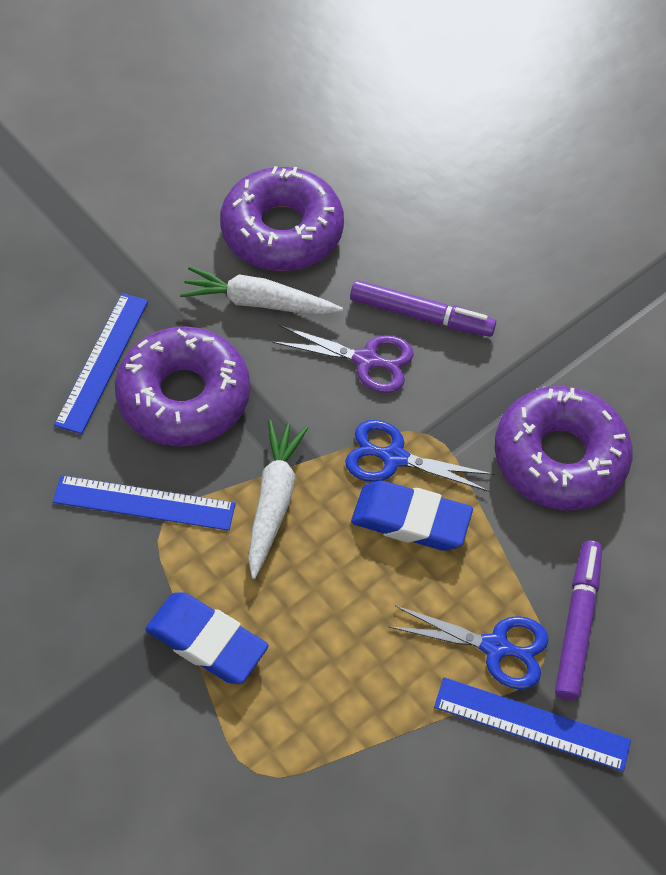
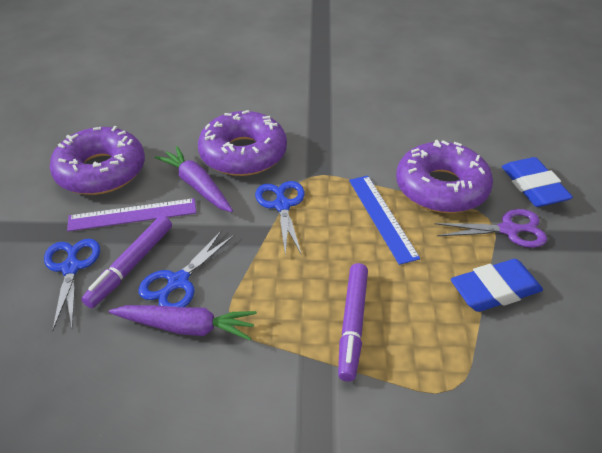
blue ruler: 3 -> 1
blue scissors: 2 -> 3
purple carrot: 0 -> 2
purple ruler: 0 -> 1
white carrot: 2 -> 0

